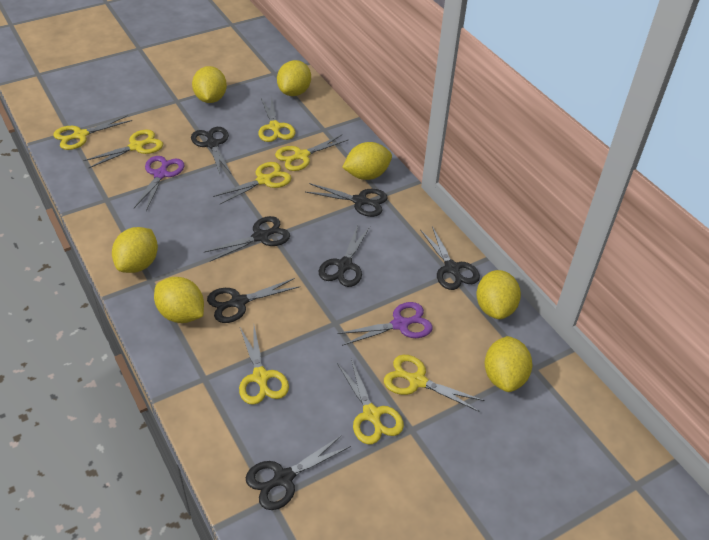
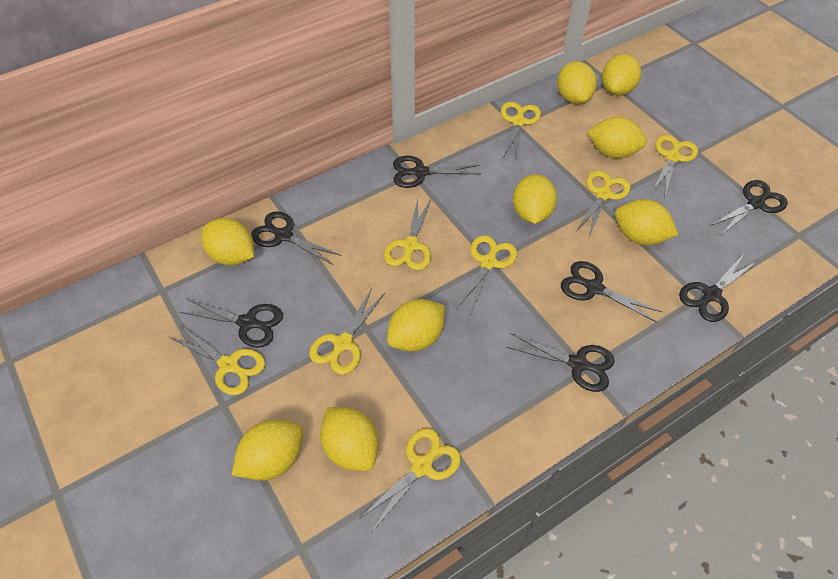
purple scissors: 2 -> 0
yellow lemon: 7 -> 9

